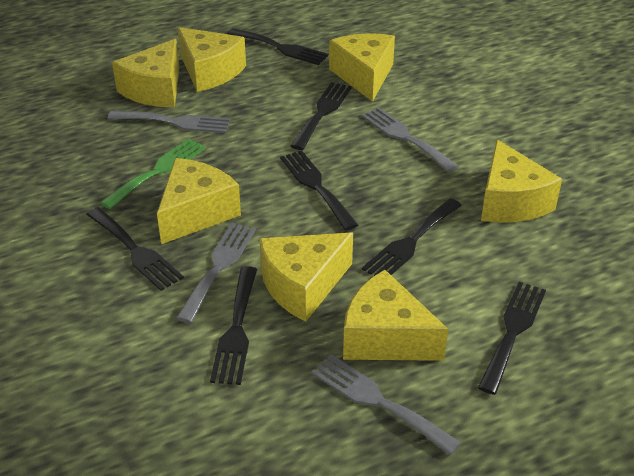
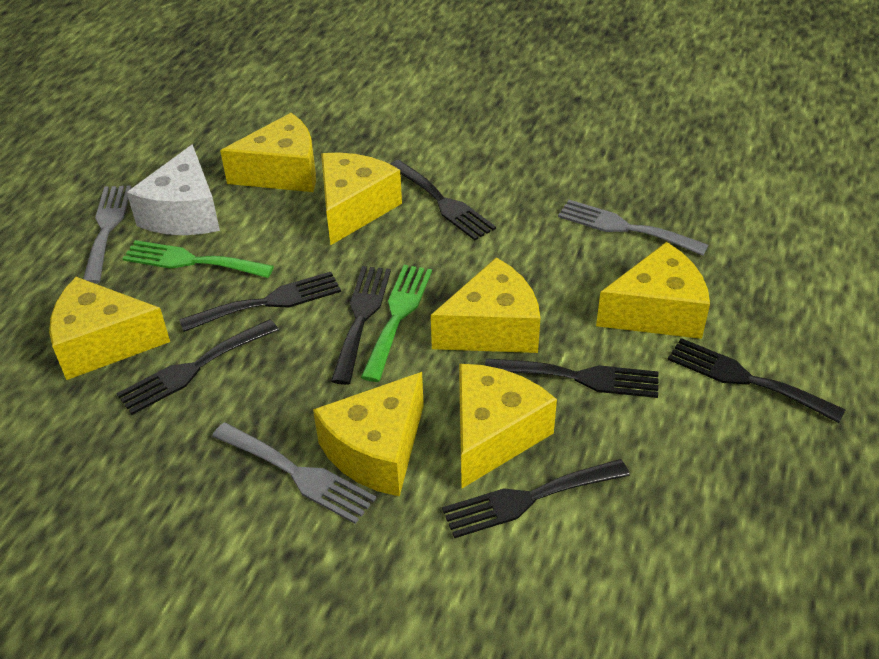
green fork: 1 -> 2
grey fork: 4 -> 3
white cheese: 0 -> 1

